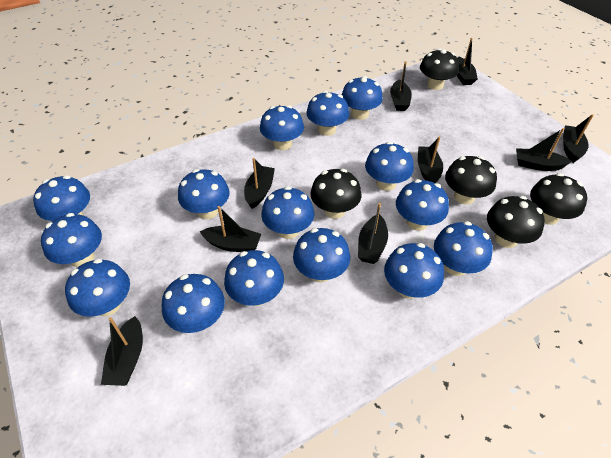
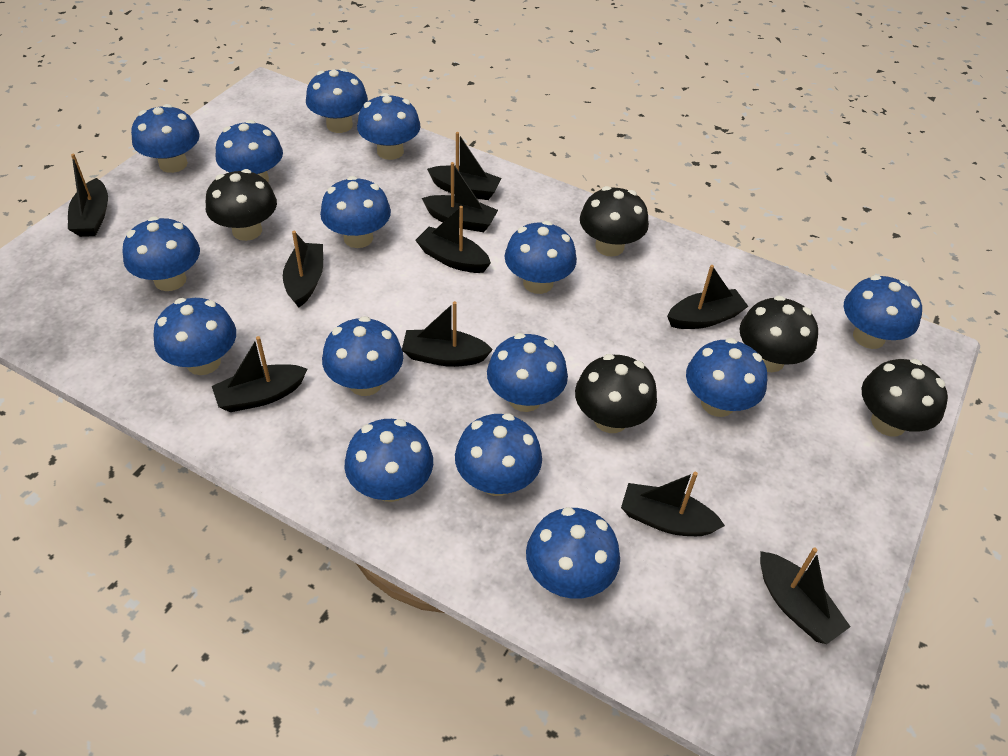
black boat: 9 -> 10

